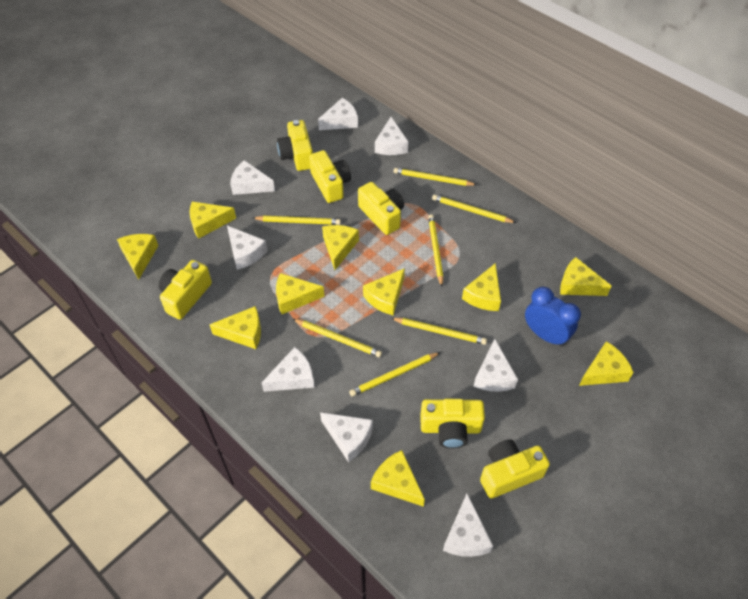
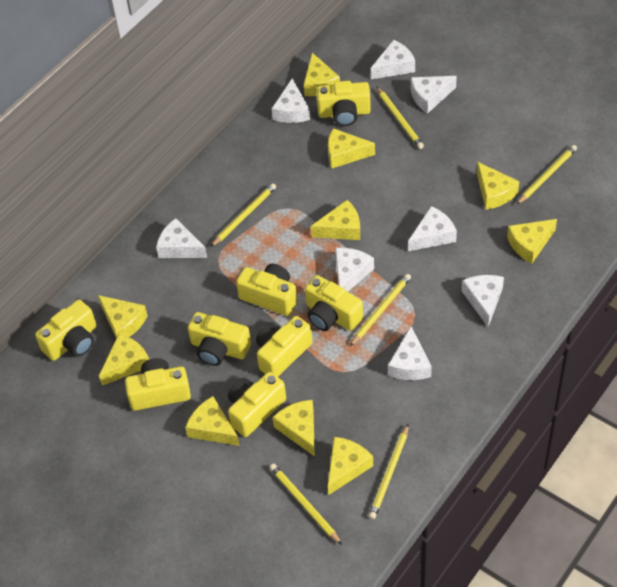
blue clock: 1 -> 0
yellow camera: 6 -> 8
yellow pencil: 7 -> 6

